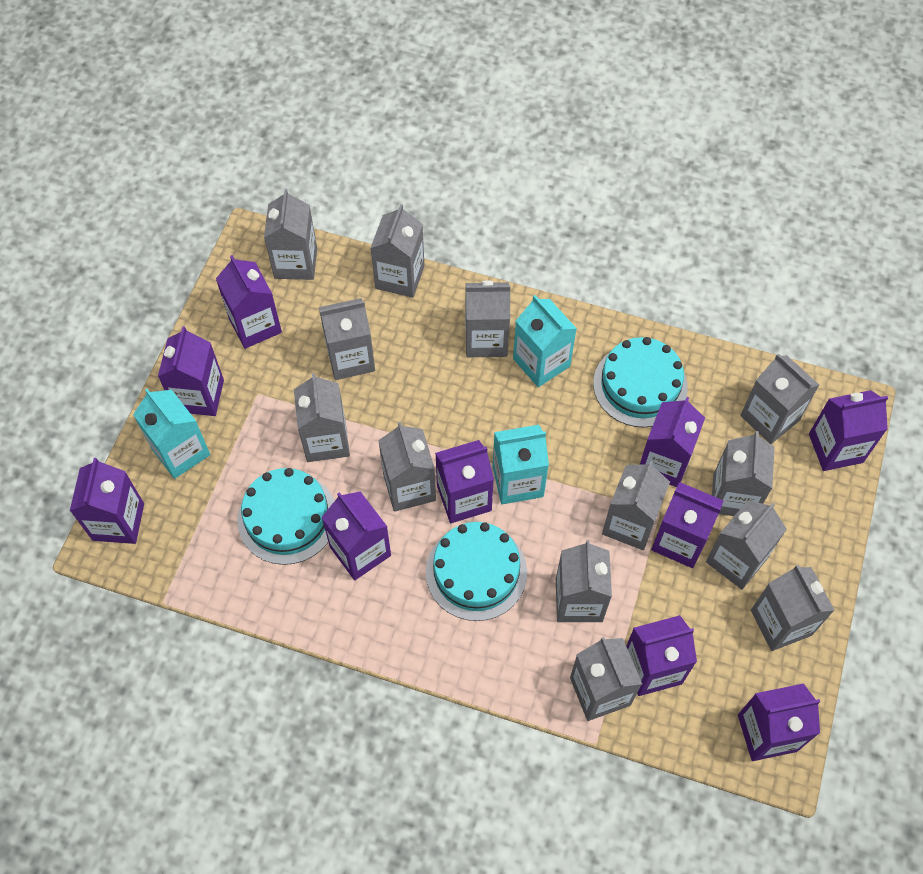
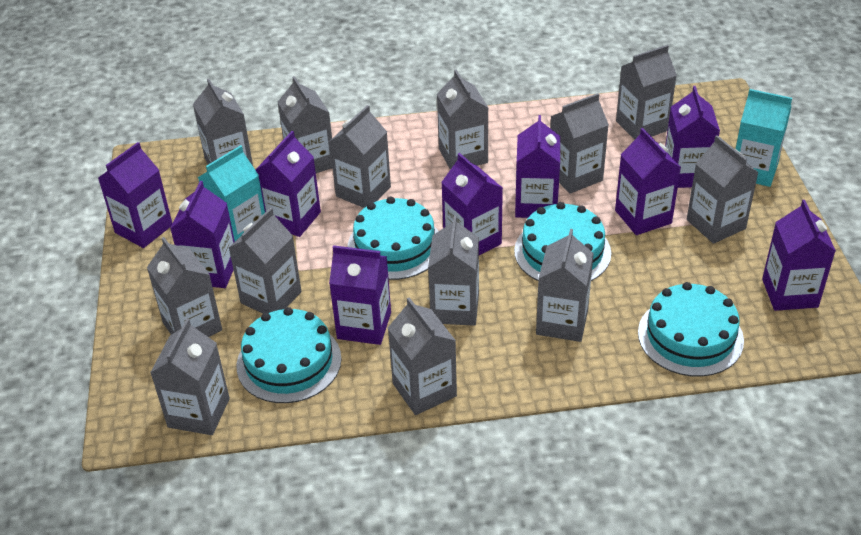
purple carton: 10 -> 9
turquoise cake: 3 -> 4
turquoise carton: 3 -> 2

